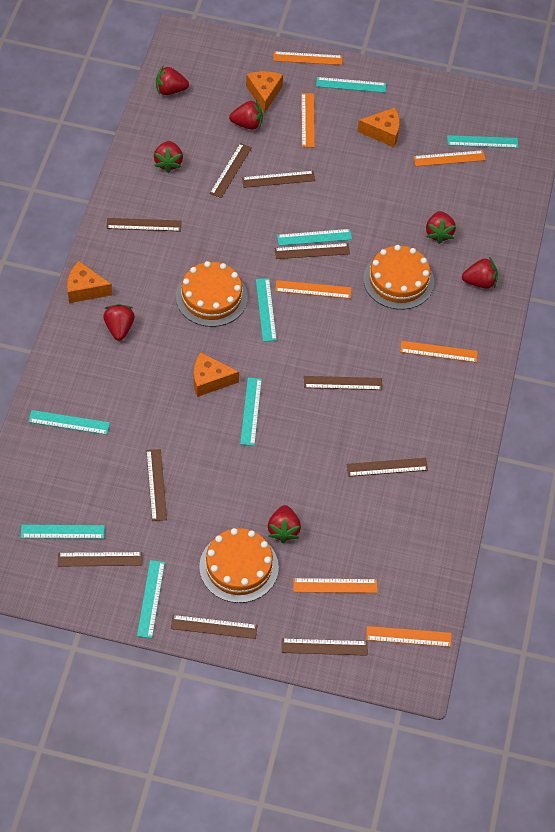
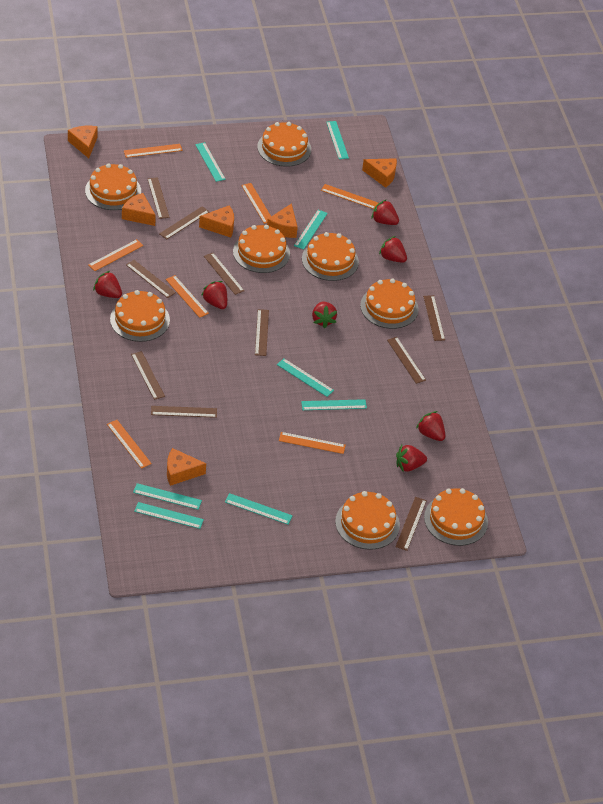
orange cake: 3 -> 8
orange cheese: 4 -> 6

